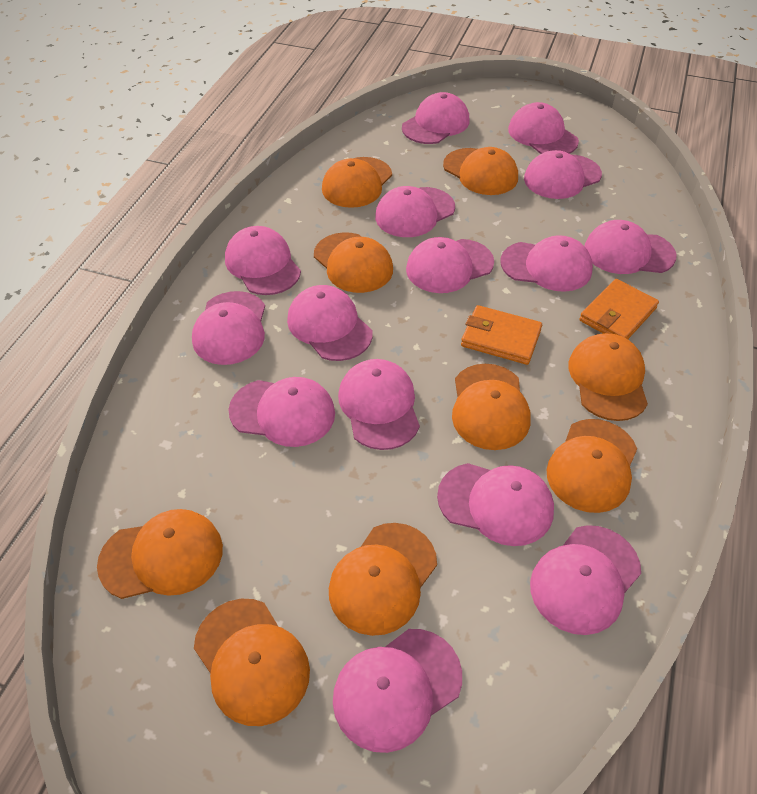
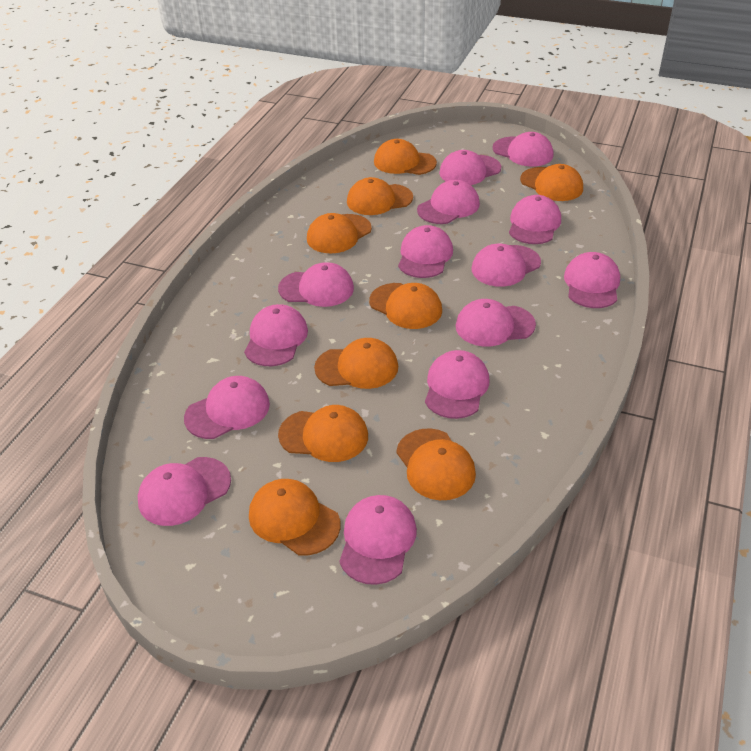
orange wallet: 2 -> 0
pink cap: 15 -> 14

